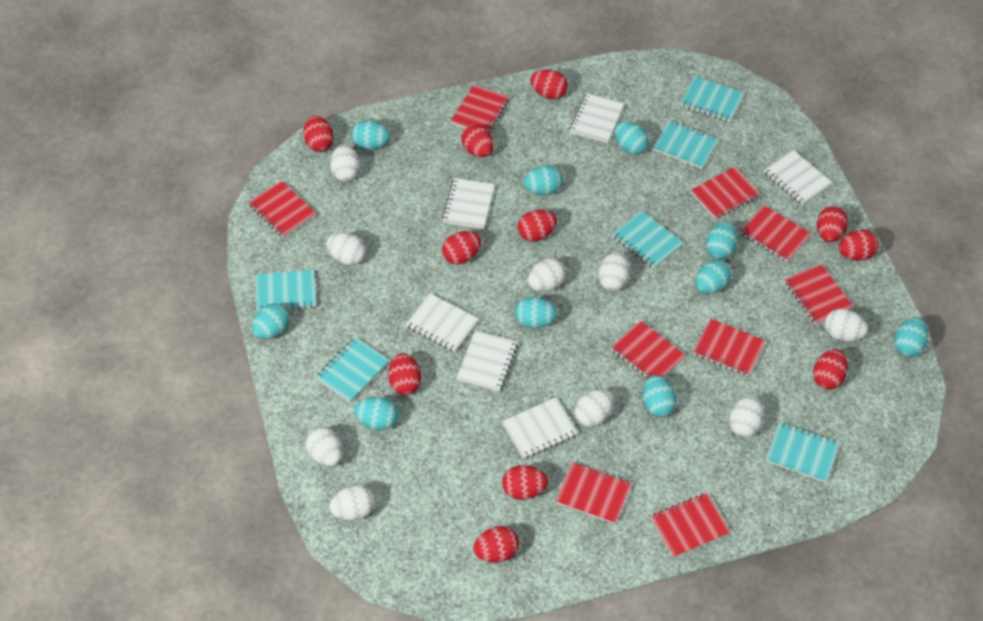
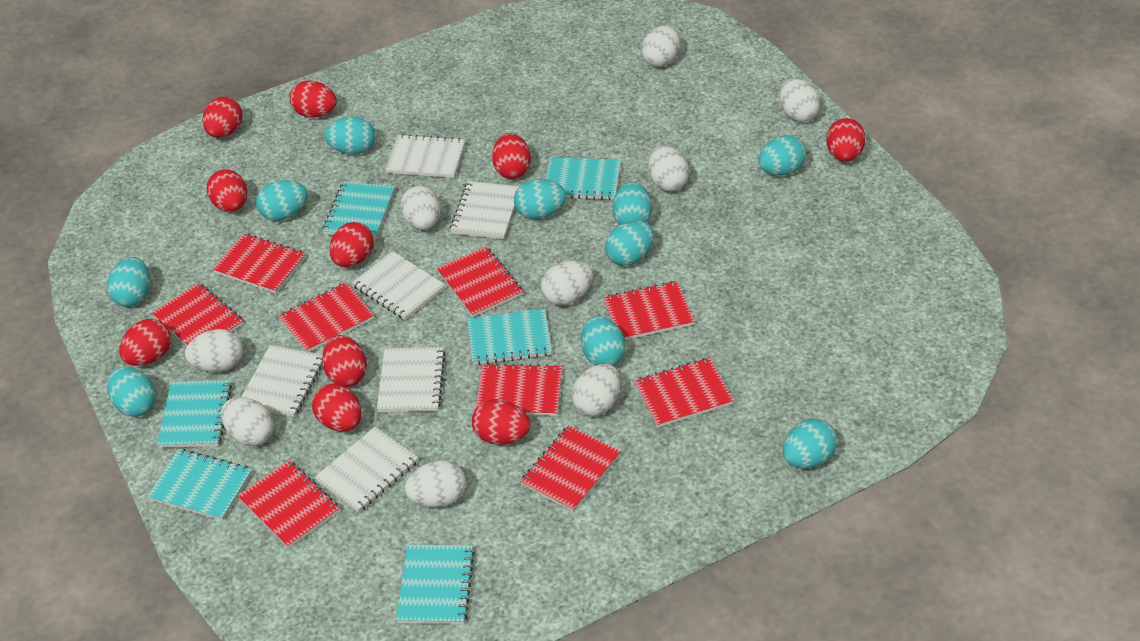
red egg: 11 -> 10

